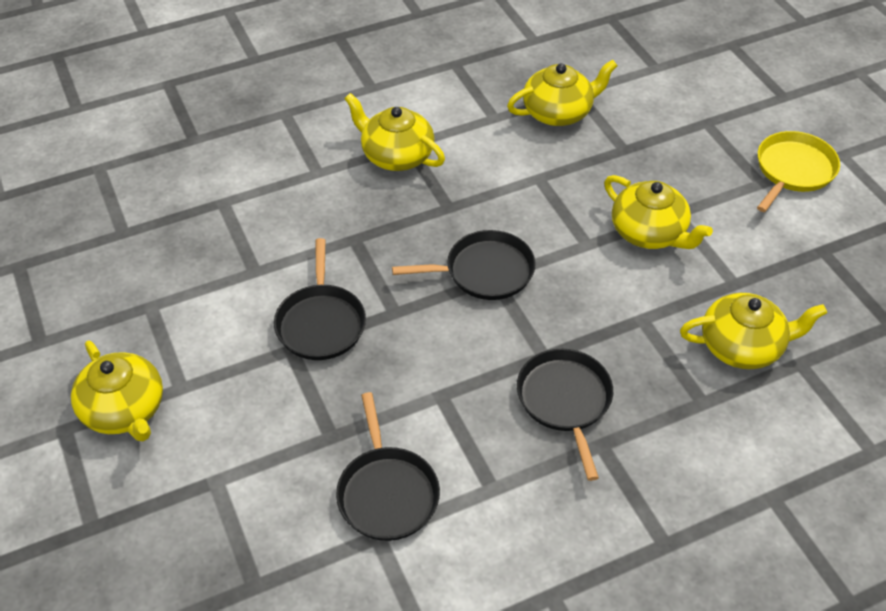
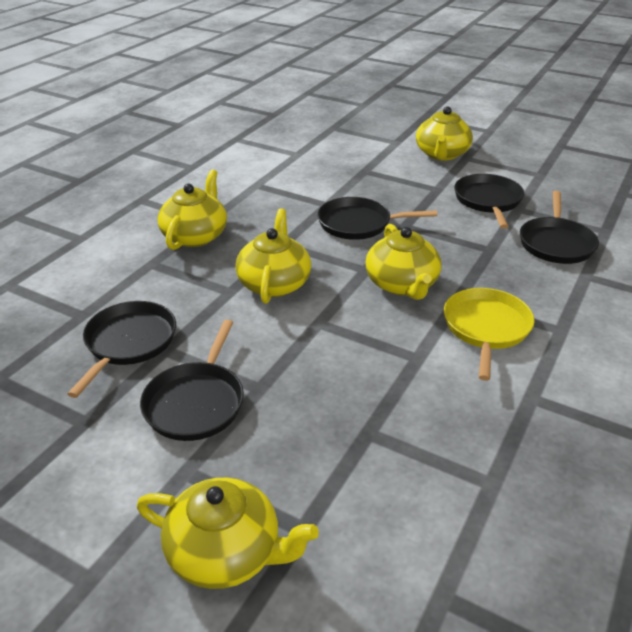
black pan: 4 -> 5

